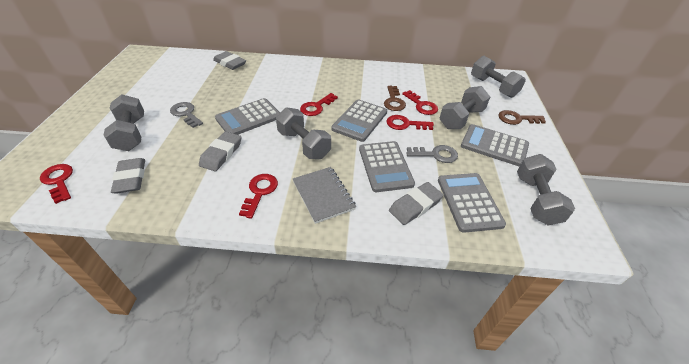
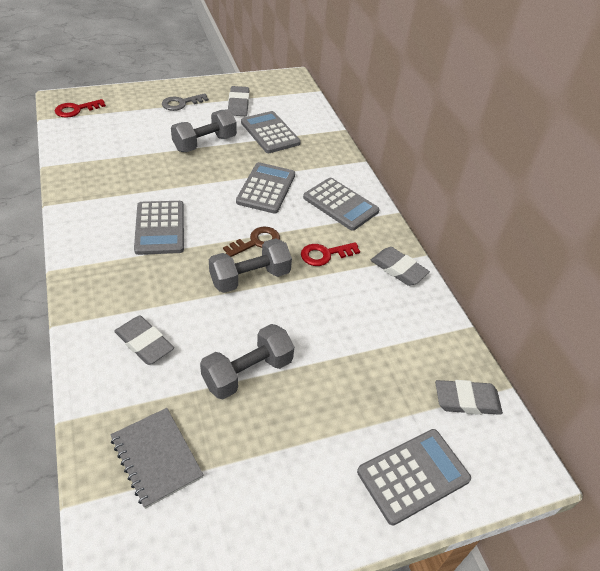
brown key: 2 -> 1
grey dumbbell: 5 -> 3
grey key: 2 -> 1
red key: 5 -> 2

